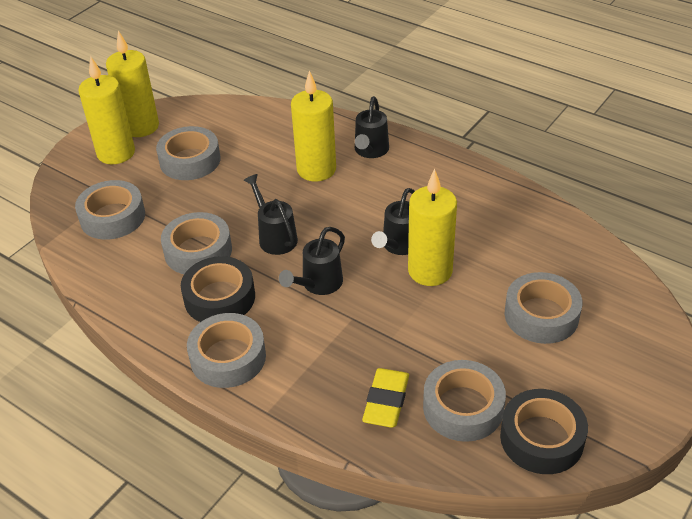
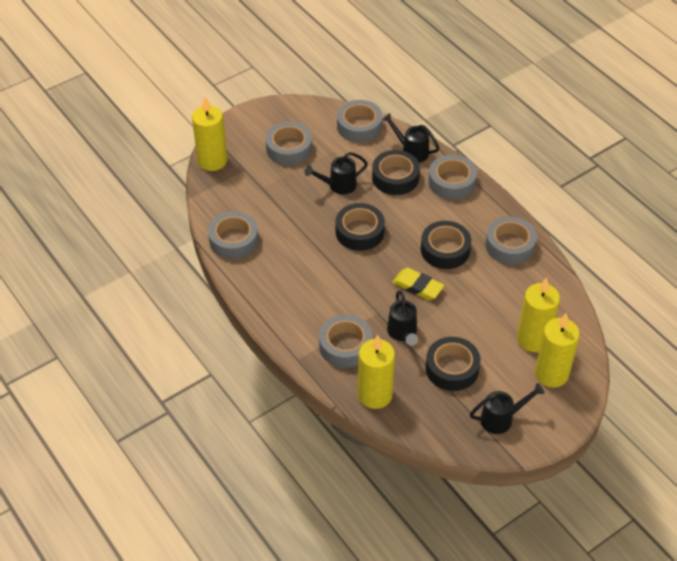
black tape: 2 -> 4

